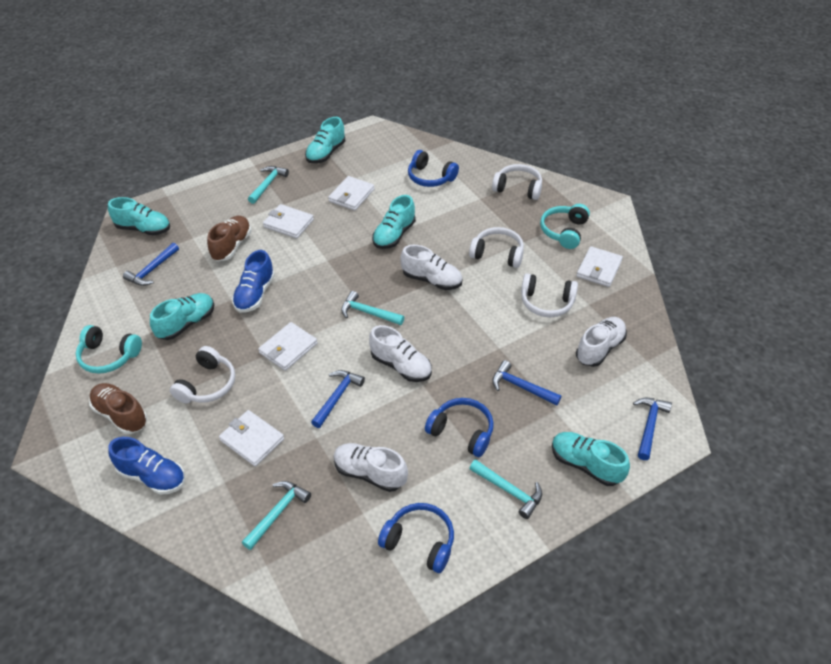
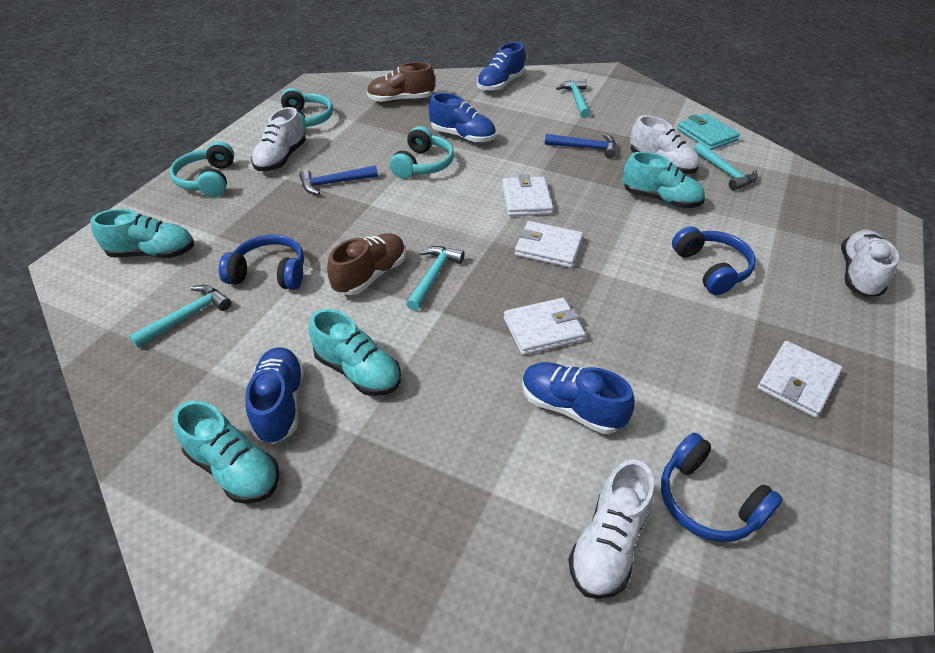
blue hammer: 4 -> 2
blue shoe: 2 -> 4
turquoise headphones: 2 -> 3
turquoise shoe: 5 -> 4
turquoise wallet: 0 -> 1
white headphones: 4 -> 0
white wallet: 5 -> 4

